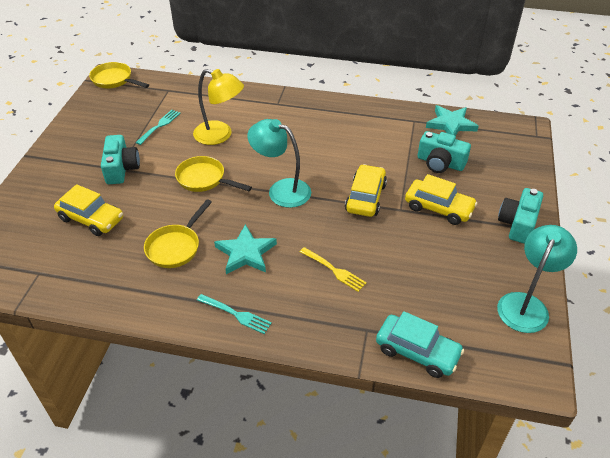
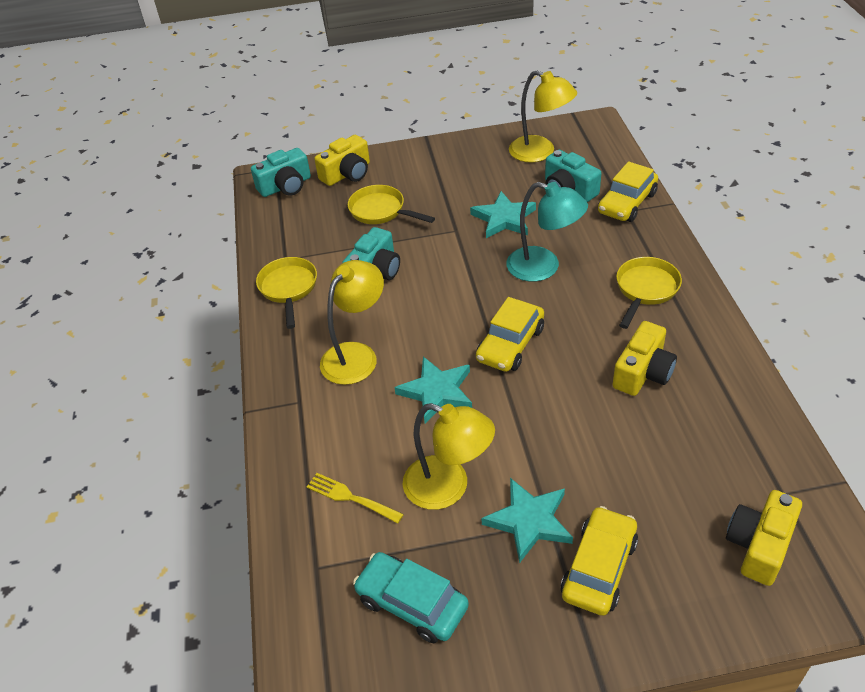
turquoise fork: 2 -> 0
turquoise lamp: 2 -> 1
turquoise star: 2 -> 3
yellow camera: 0 -> 3
yellow lamp: 1 -> 3

